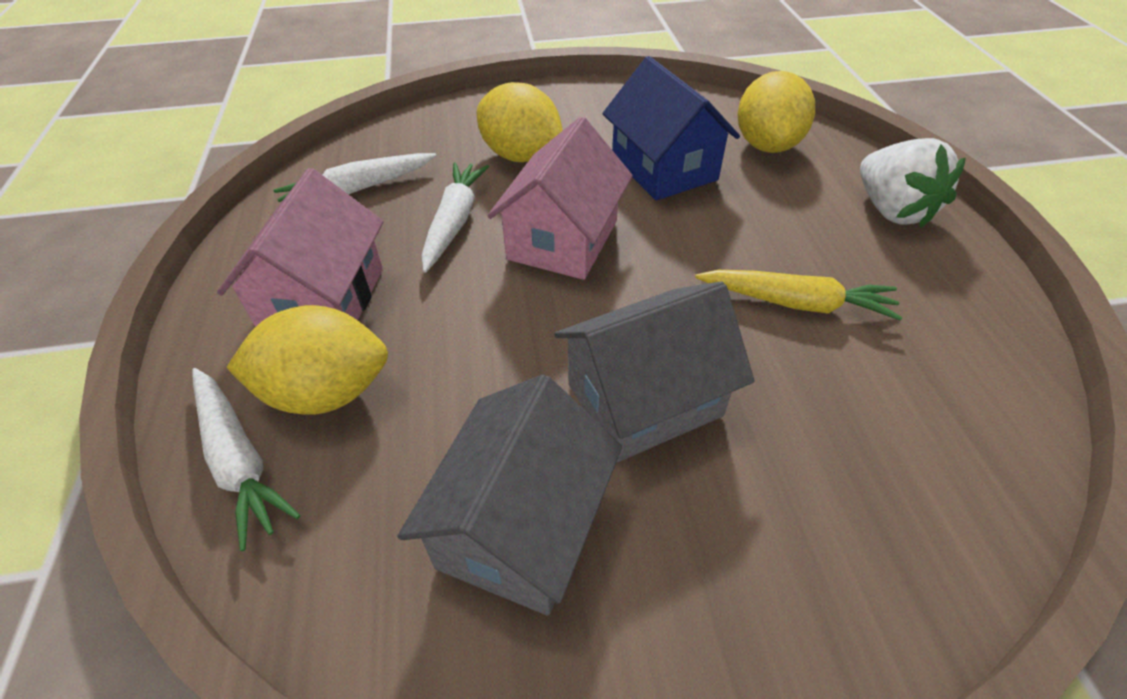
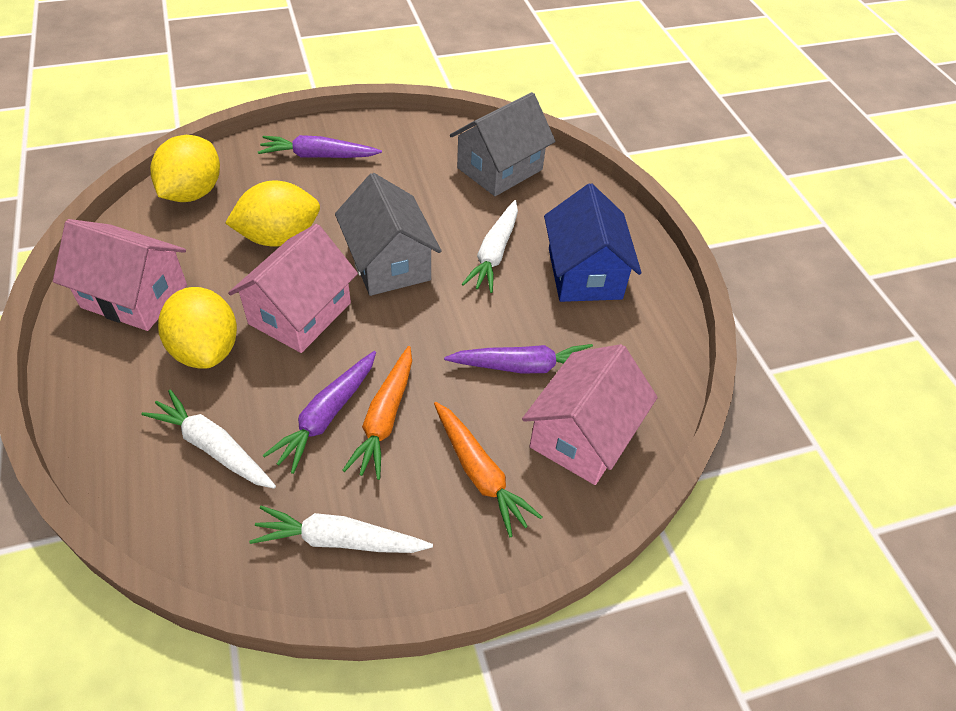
orange carrot: 0 -> 2
pink house: 2 -> 3
purple carrot: 0 -> 3
white strawberry: 1 -> 0
yellow carrot: 1 -> 0

